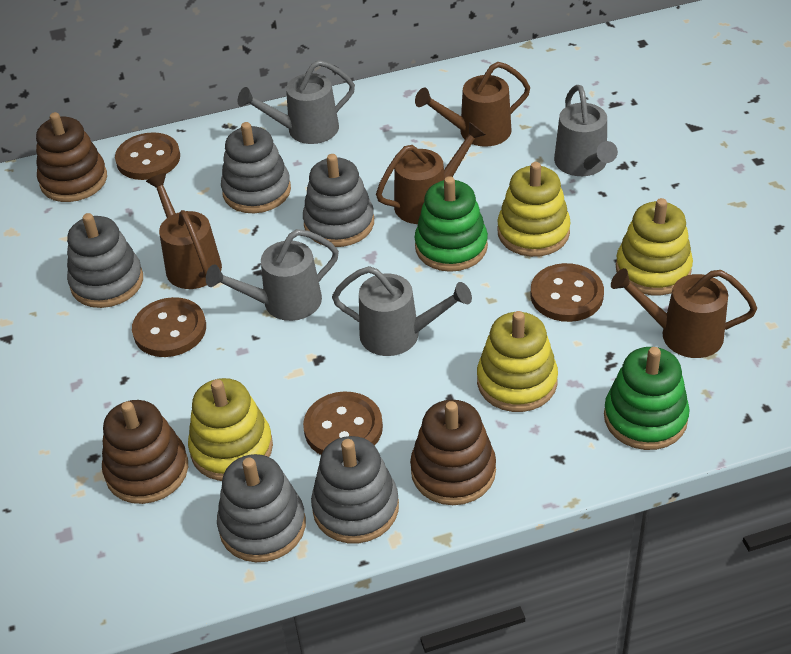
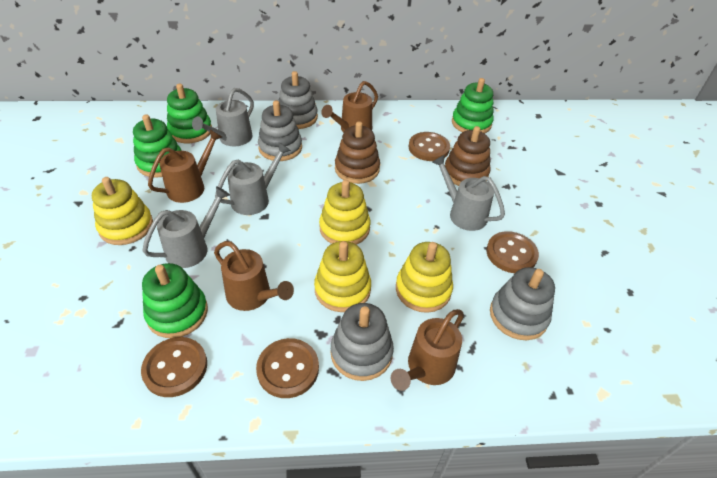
brown stacking toy: 3 -> 2
green stacking toy: 2 -> 4
grey stacking toy: 5 -> 4

